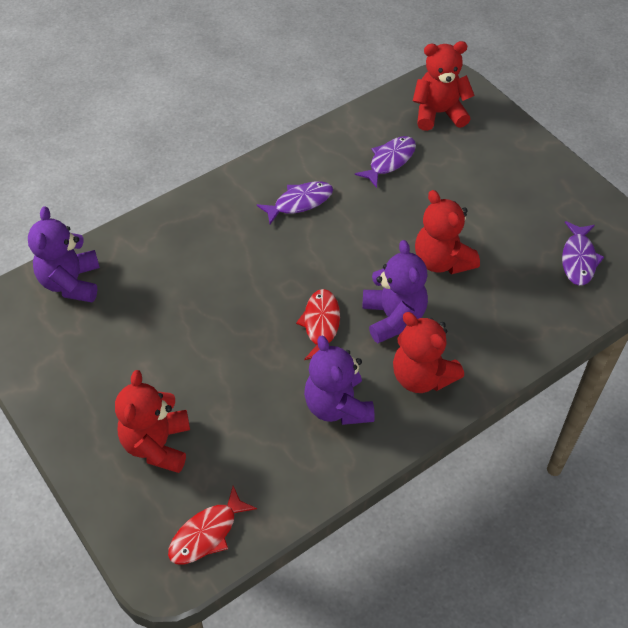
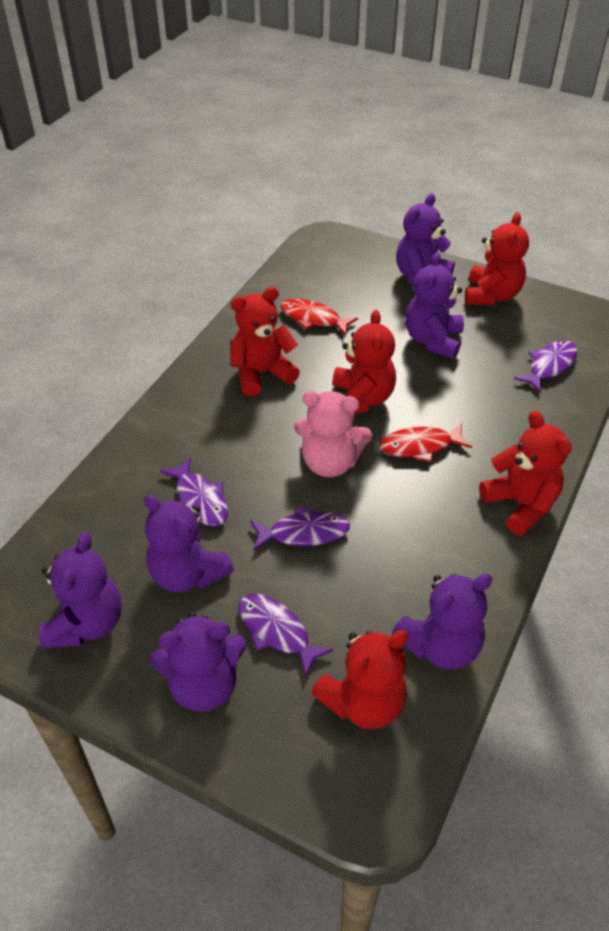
pink teddy bear: 0 -> 1
purple fish: 3 -> 4
purple teddy bear: 3 -> 6
red teddy bear: 4 -> 5

